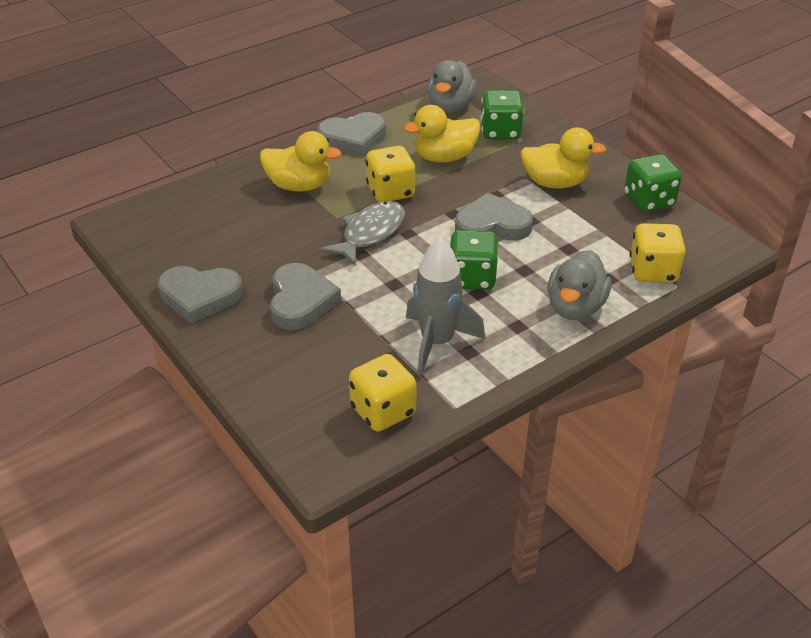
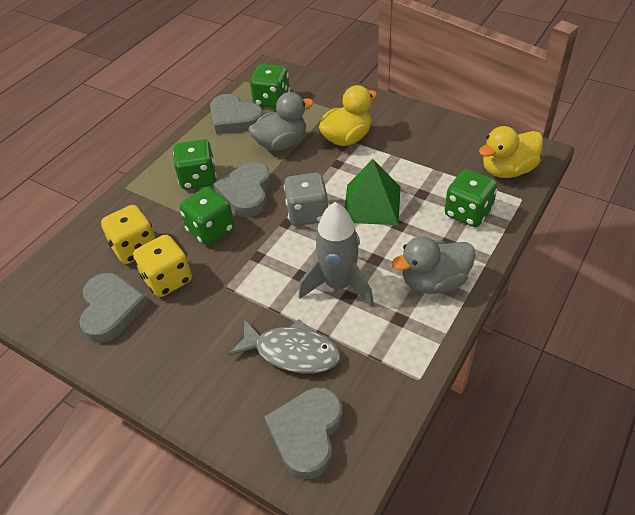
green dice: 3 -> 4
green pyramid: 0 -> 1
grey dice: 0 -> 1
yellow dice: 3 -> 2
yellow duck: 3 -> 2

